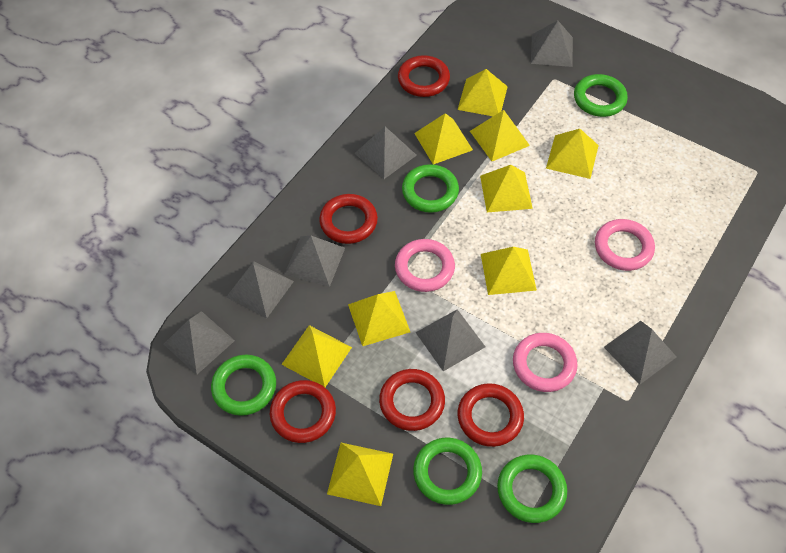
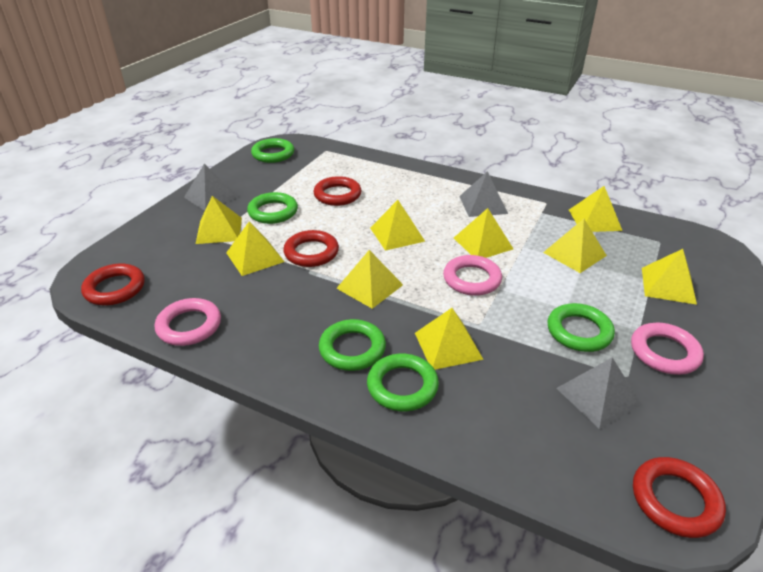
grey pyramid: 7 -> 3
red ring: 5 -> 4

